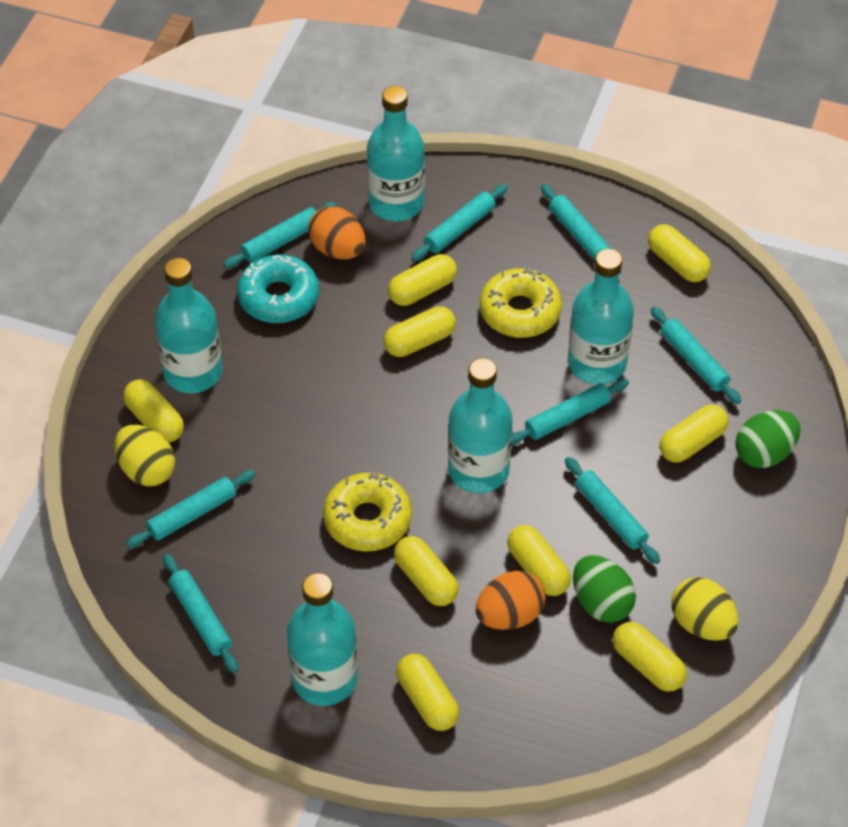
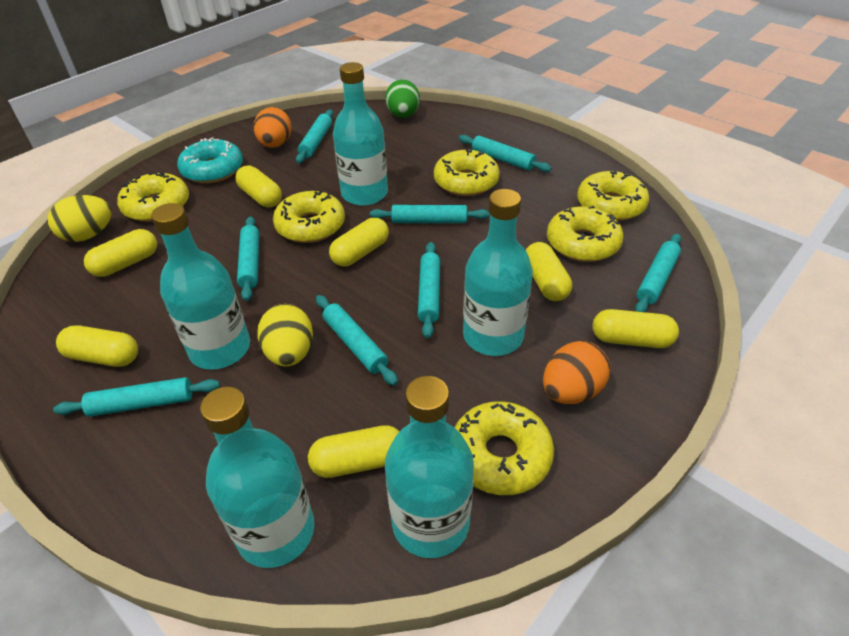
green egg: 2 -> 1
yellow capsule: 9 -> 7
yellow donut: 2 -> 6

